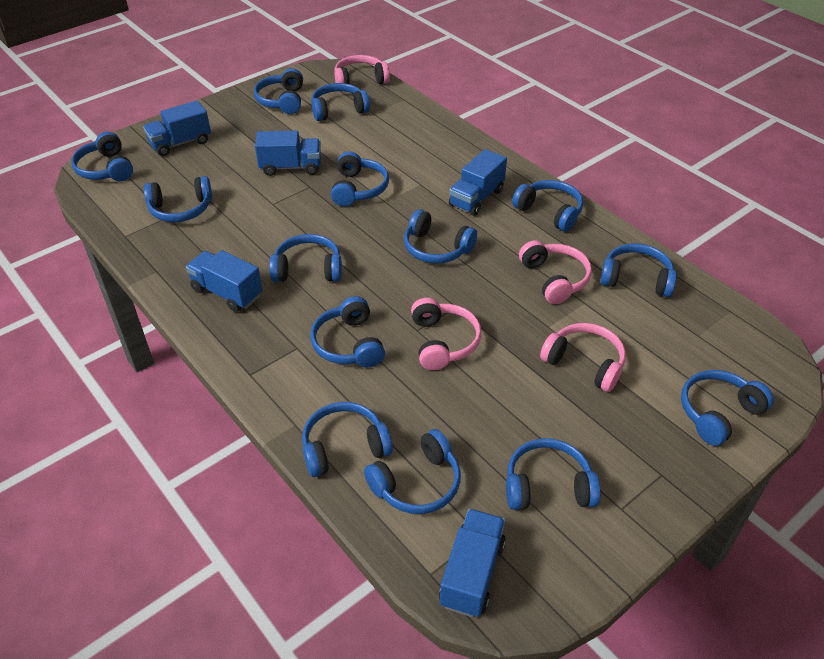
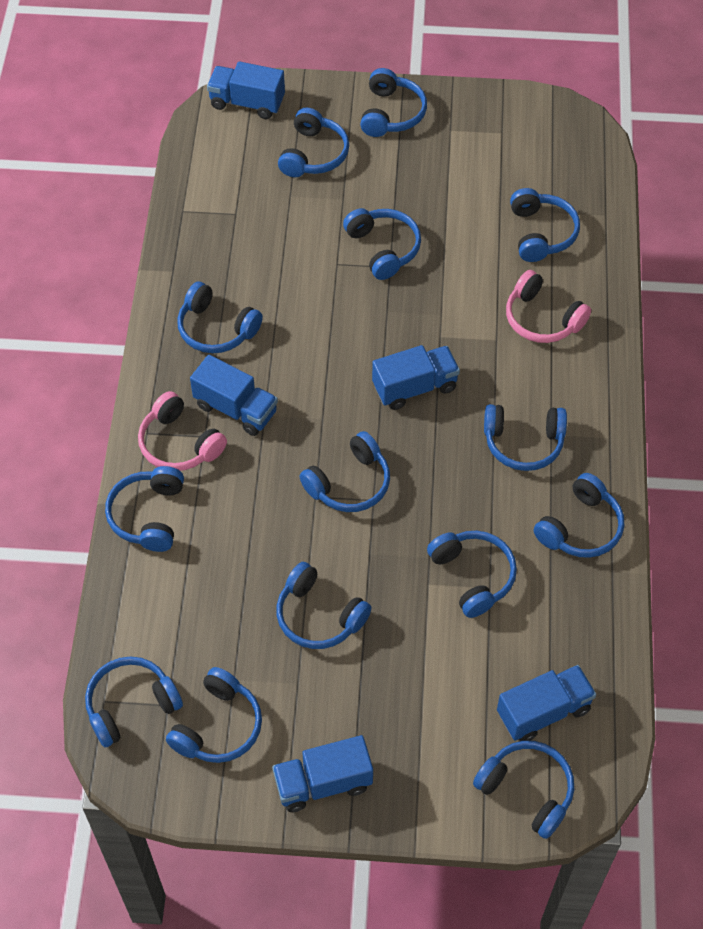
pink headphones: 4 -> 2

